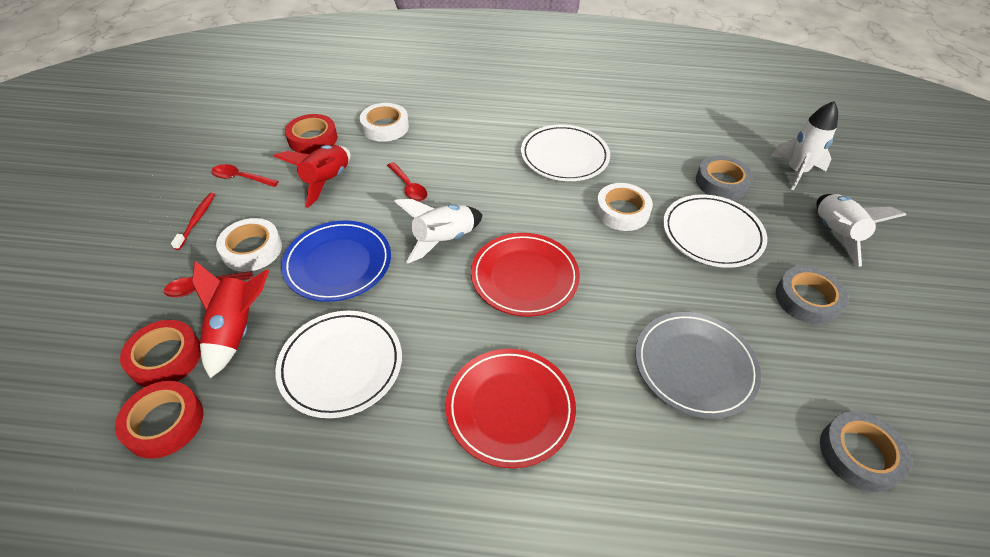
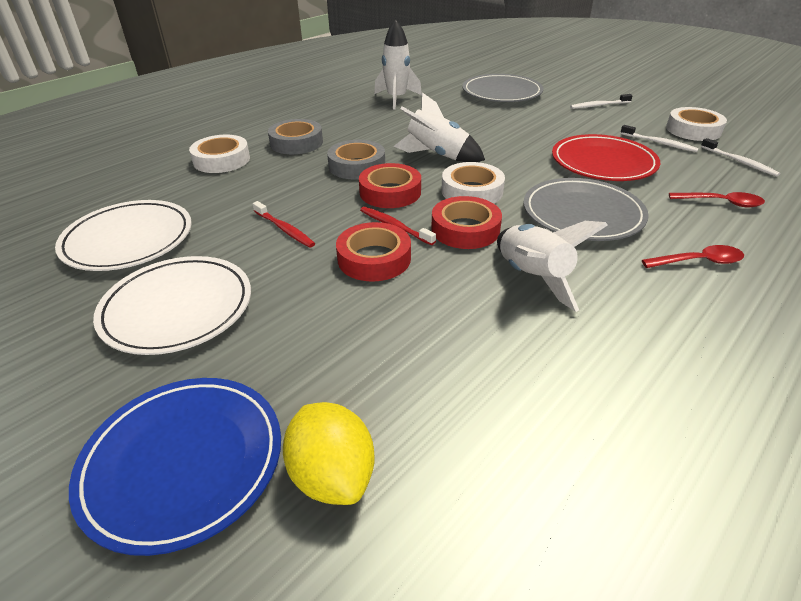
grey plate: 1 -> 2
grey tape: 3 -> 2
red plate: 2 -> 1
red rocket: 2 -> 0
red spoon: 3 -> 2
red toothbrush: 1 -> 2
white plate: 3 -> 2
white toothbrush: 0 -> 3
yellow lemon: 0 -> 1

